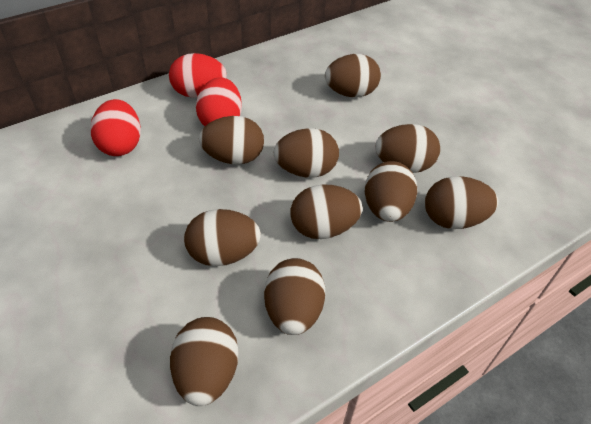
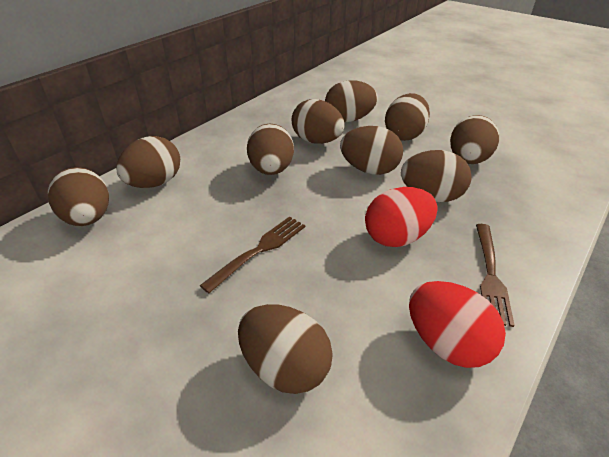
brown fork: 0 -> 2
red egg: 3 -> 2

